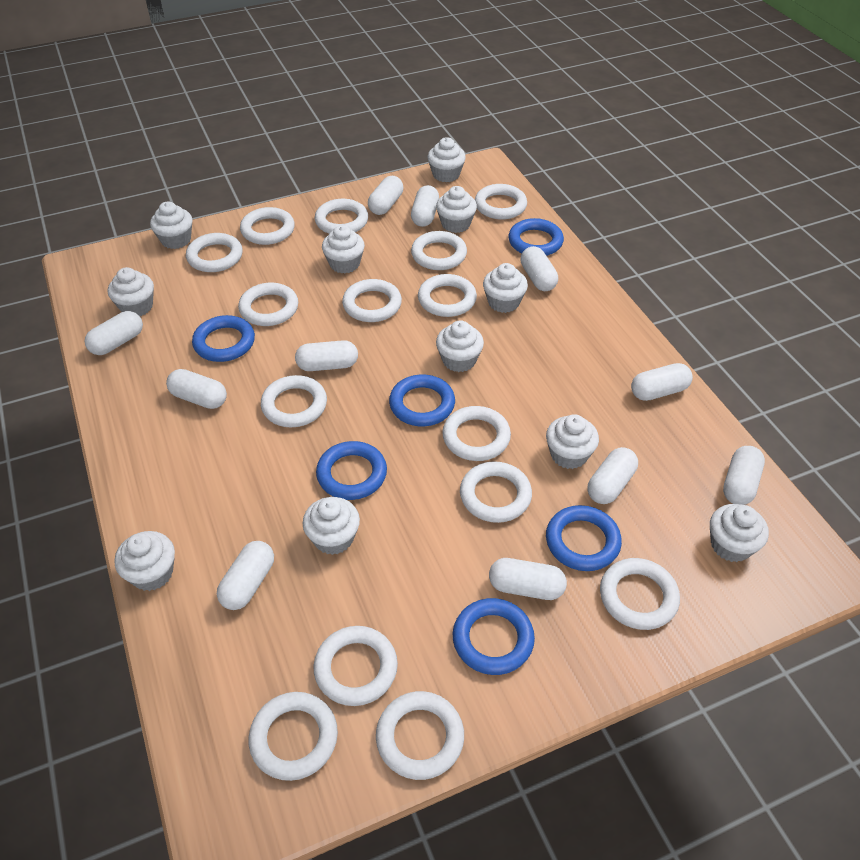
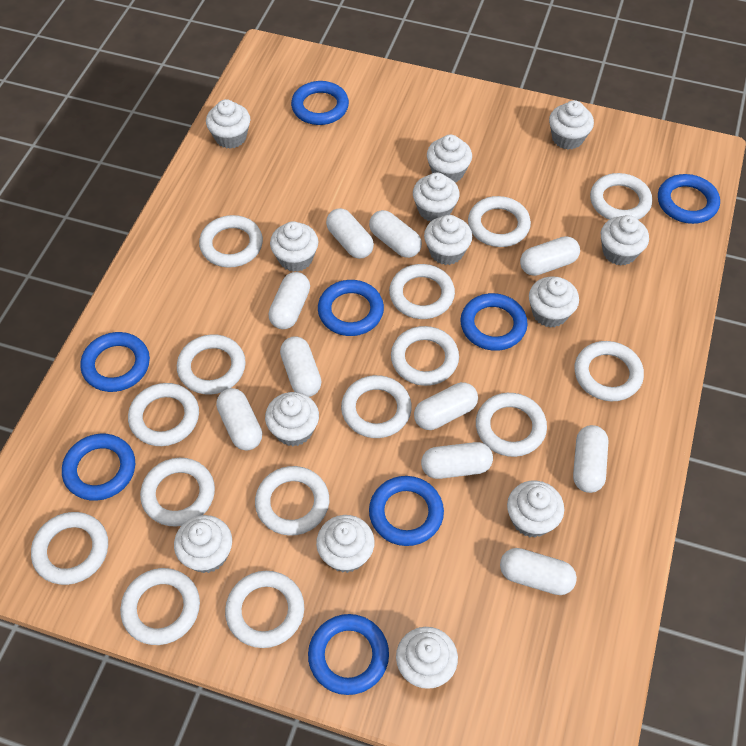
blue ring: 6 -> 8
white capsule: 11 -> 10
white cupcake: 11 -> 13

